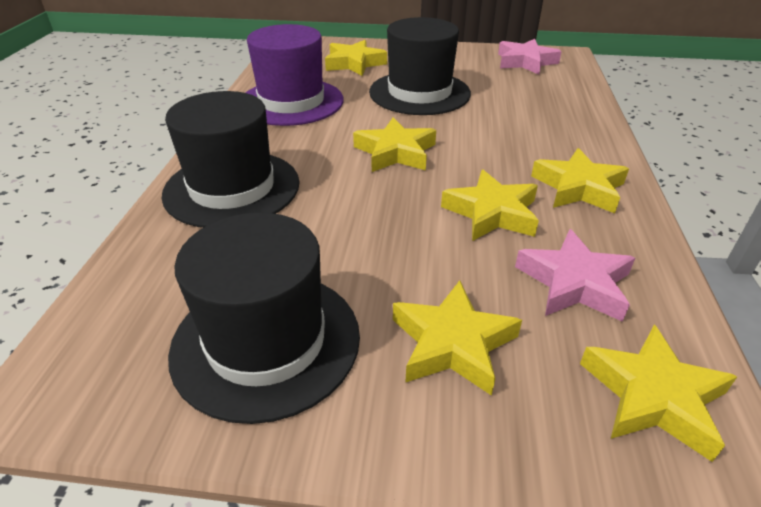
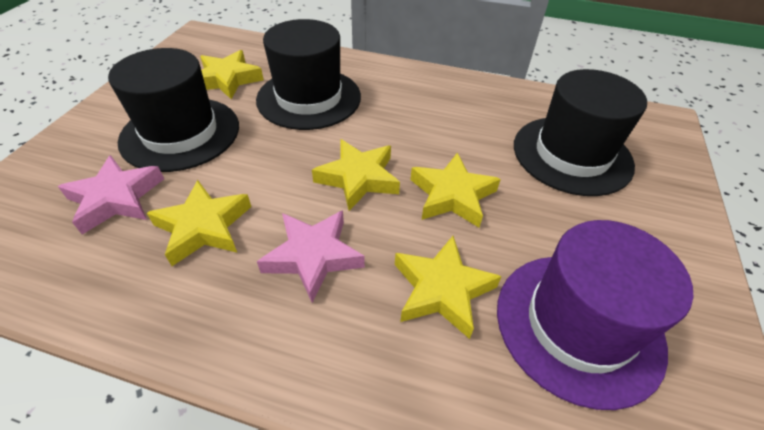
yellow star: 6 -> 5

